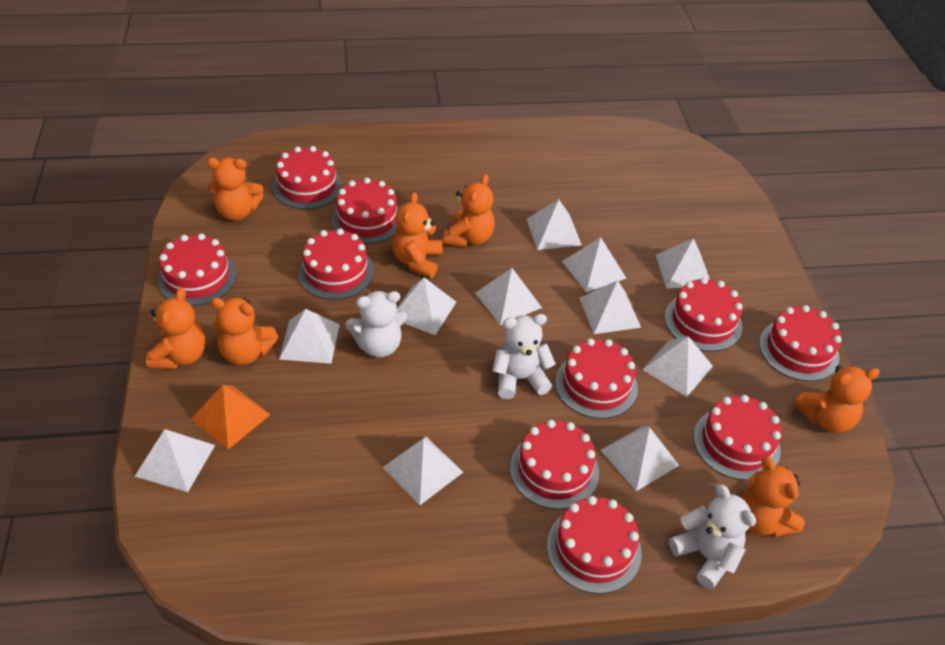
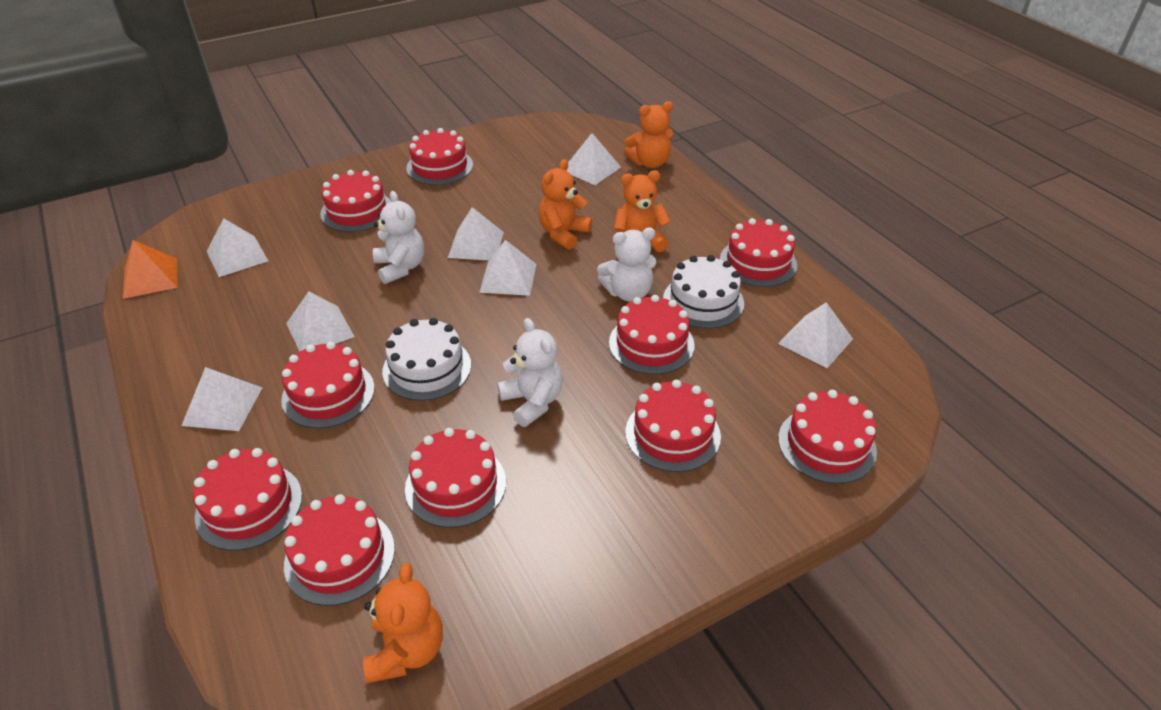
orange teddy bear: 7 -> 4
white cake: 0 -> 2
white pyramid: 11 -> 7

